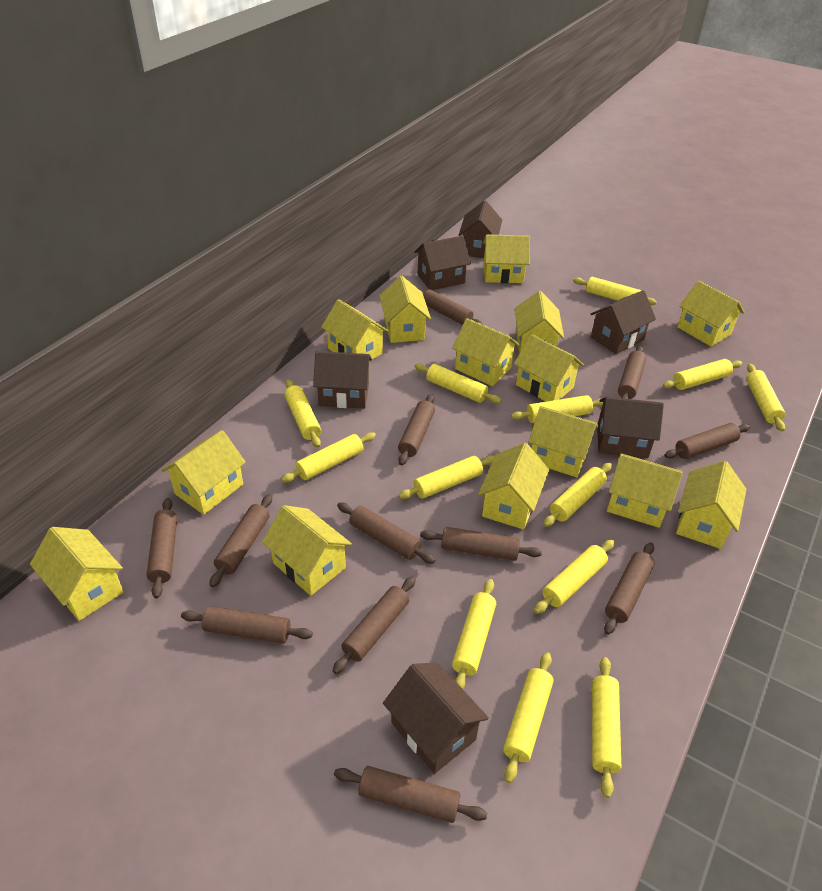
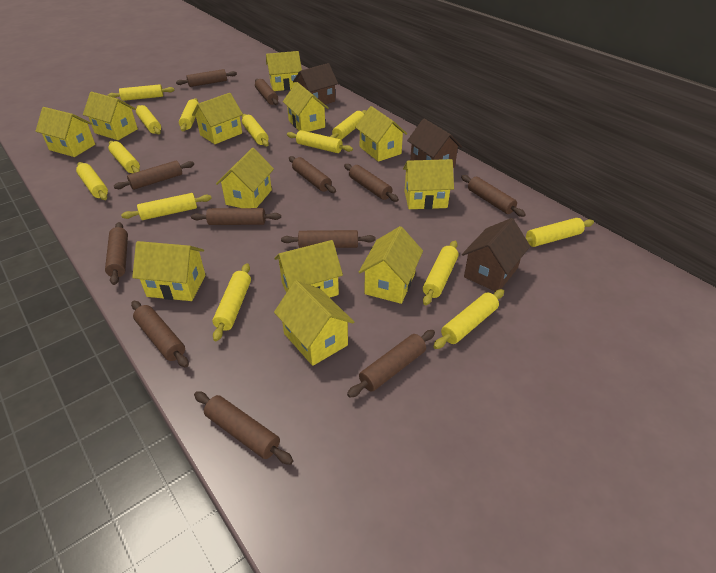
brown house: 6 -> 3
yellow house: 14 -> 12

